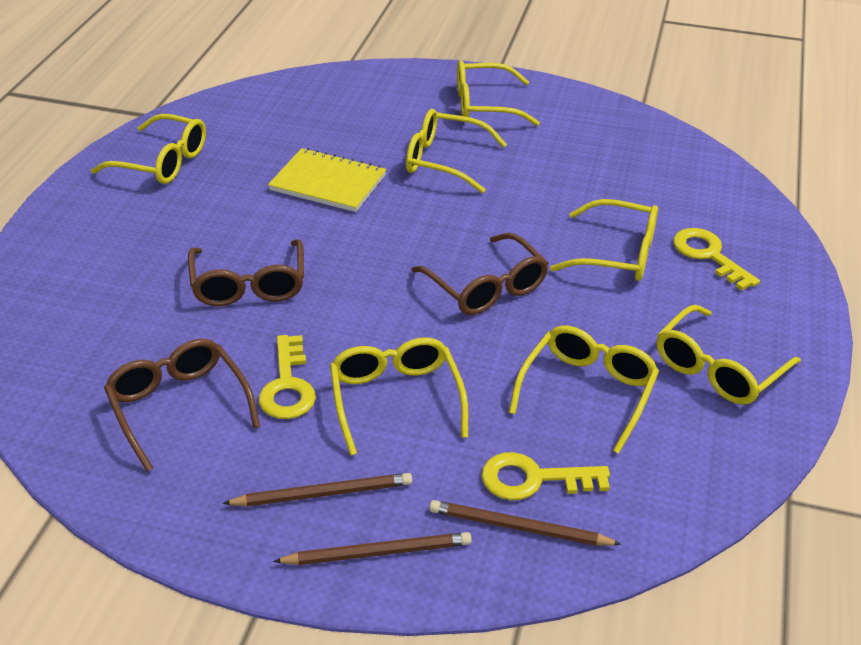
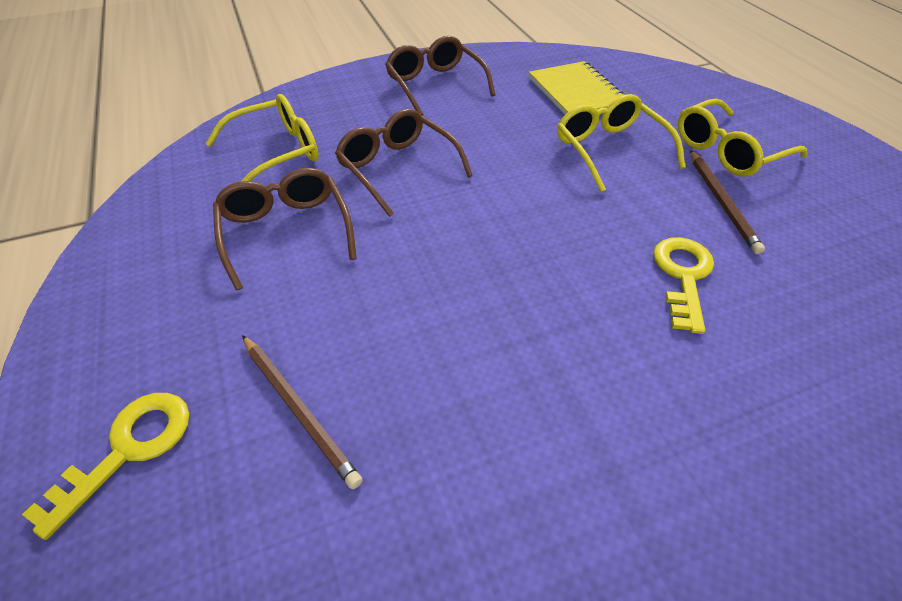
brown pencil: 3 -> 2
yellow glasses: 7 -> 3
yellow key: 3 -> 2

